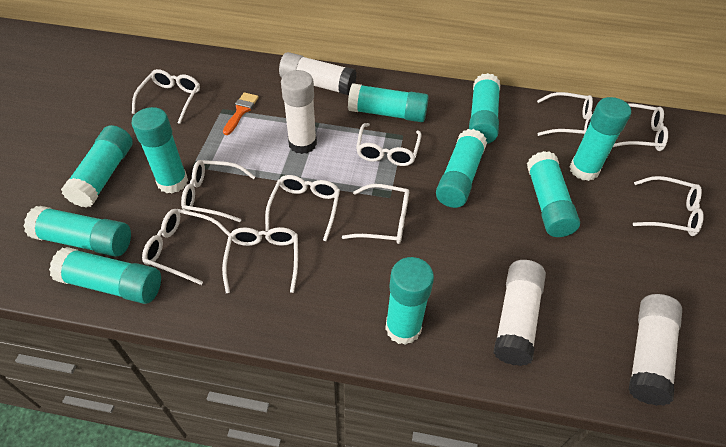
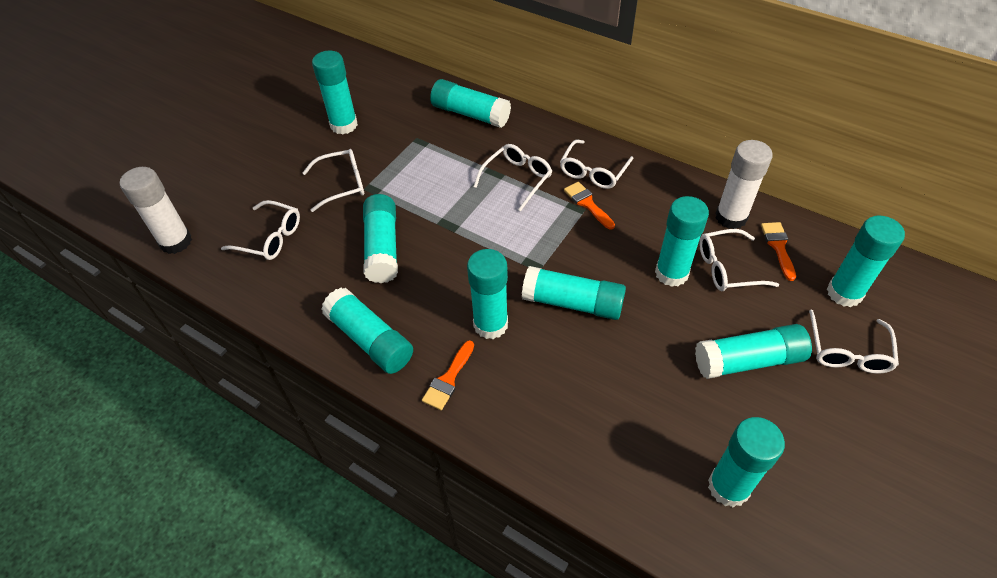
orange brush: 1 -> 3
white glasses: 10 -> 6
white glue stick: 4 -> 2

